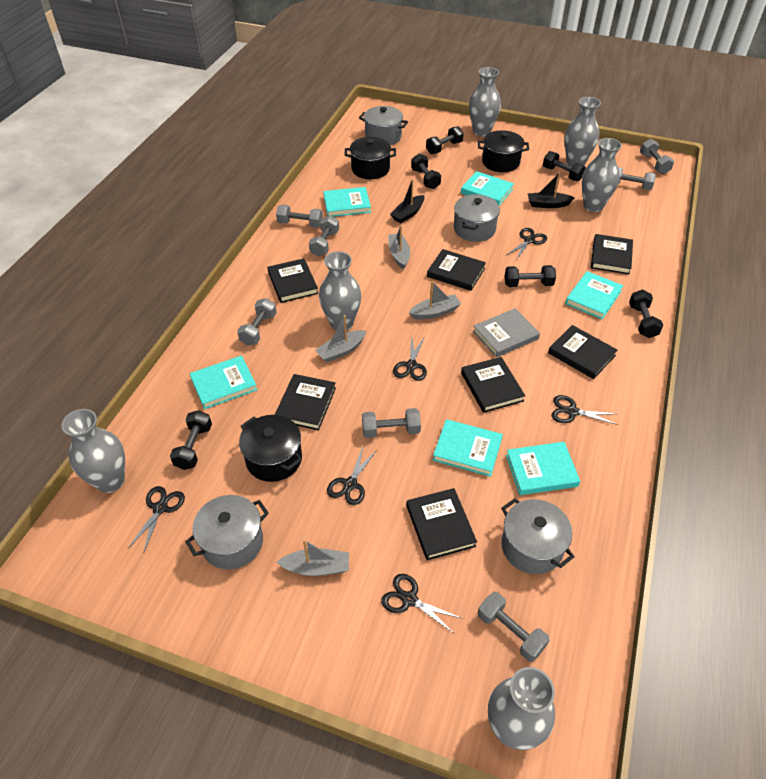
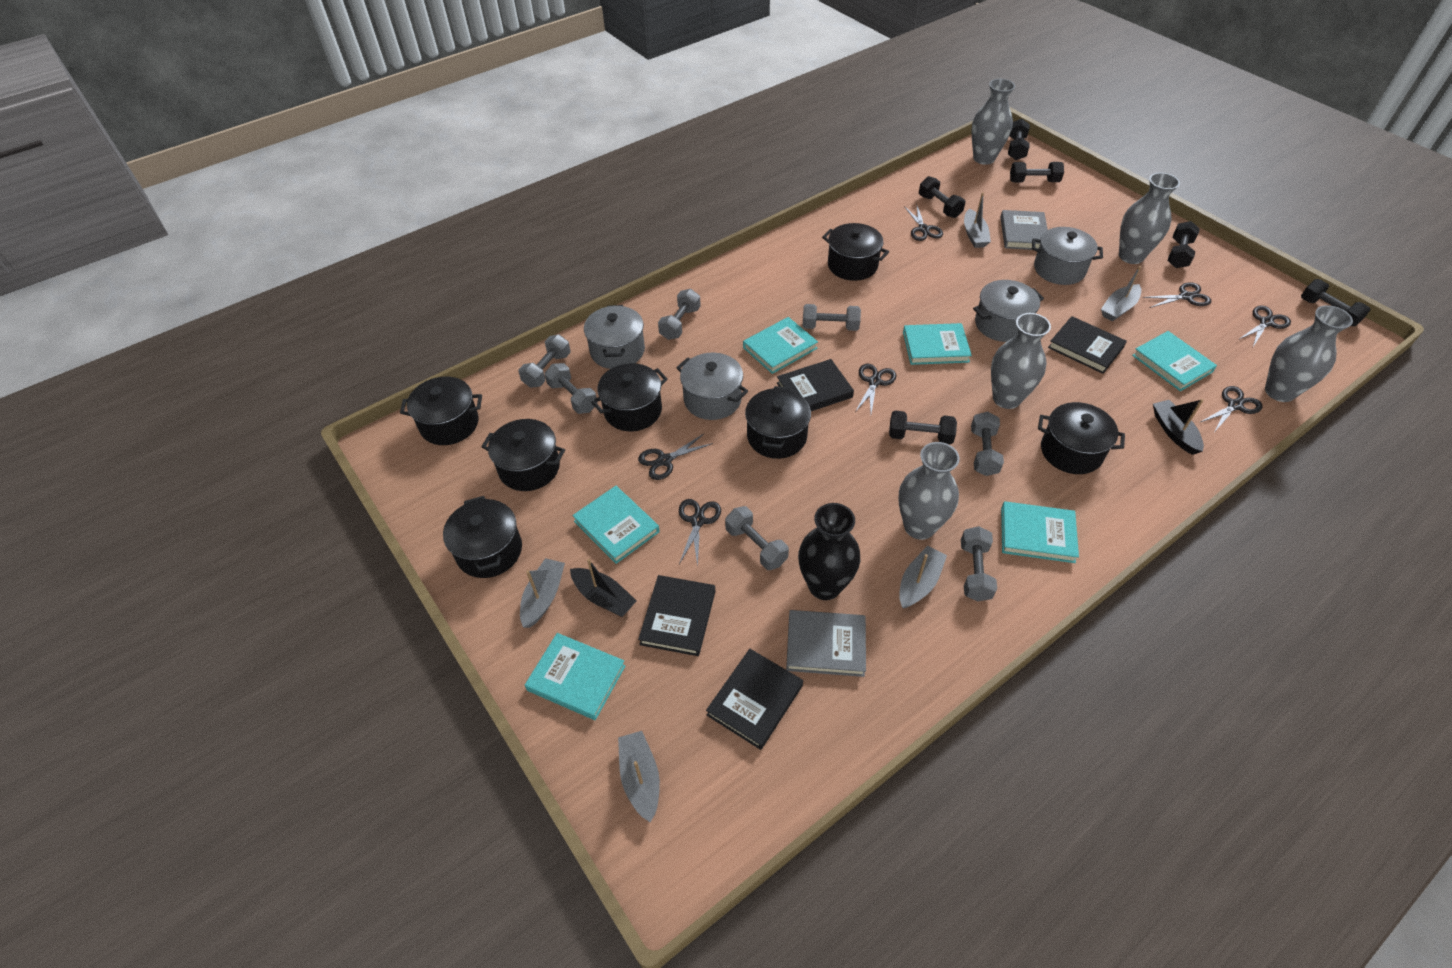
black book: 7 -> 4
black pot: 3 -> 7
black scissors: 6 -> 7
black vase: 0 -> 1
grey boat: 4 -> 5
grey book: 1 -> 2
grey vase: 6 -> 5

